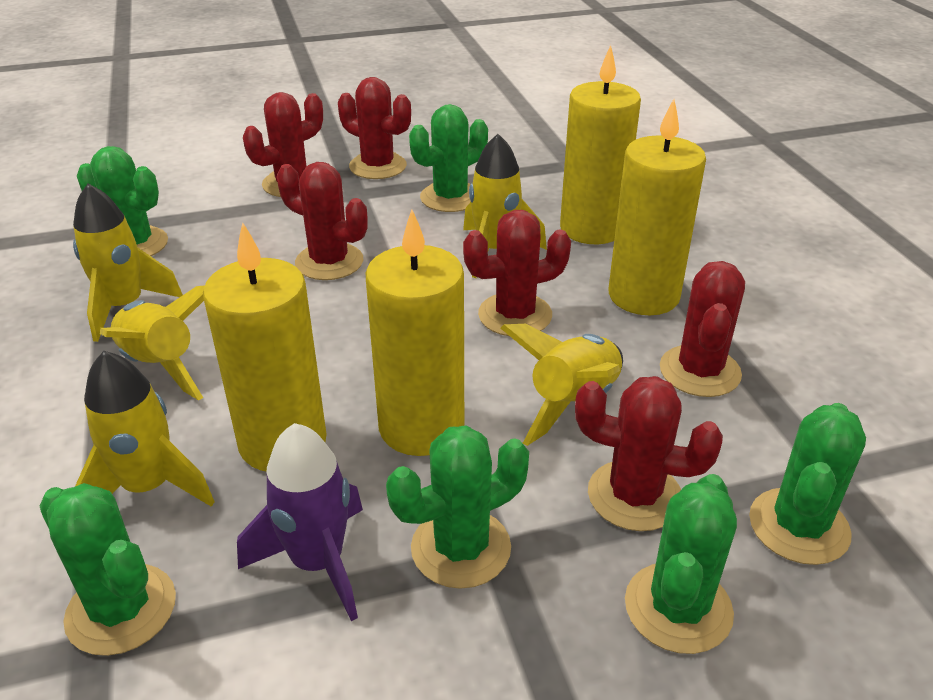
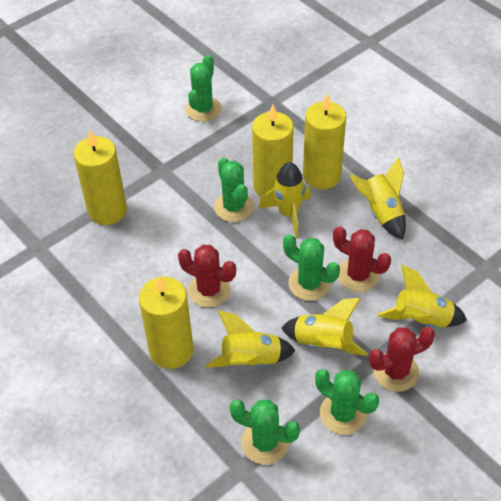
green cactus: 6 -> 5
purple rocket: 1 -> 0
red cactus: 6 -> 3

